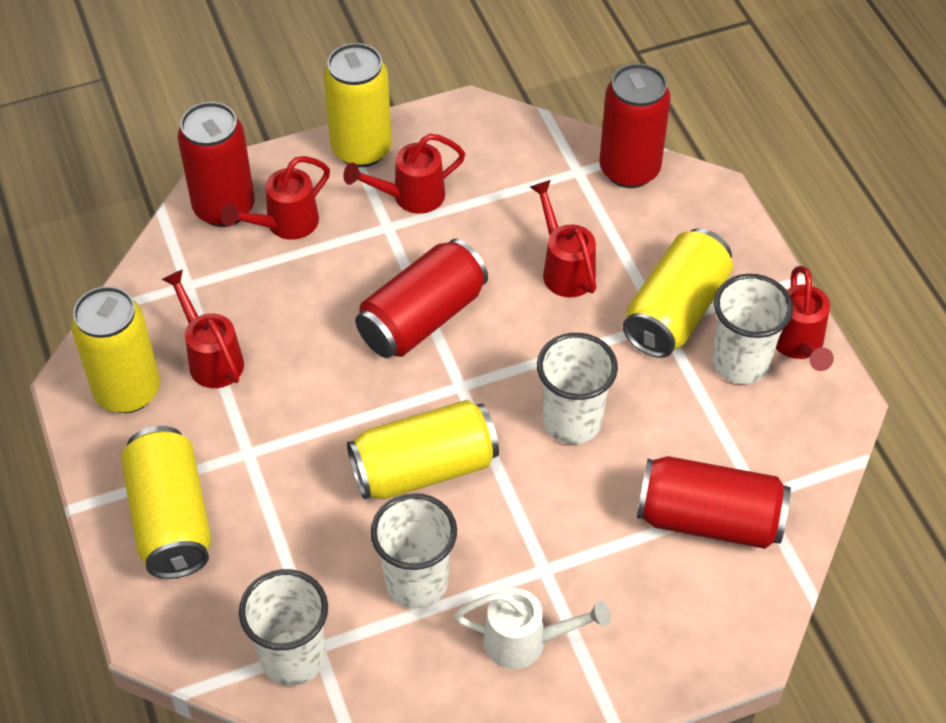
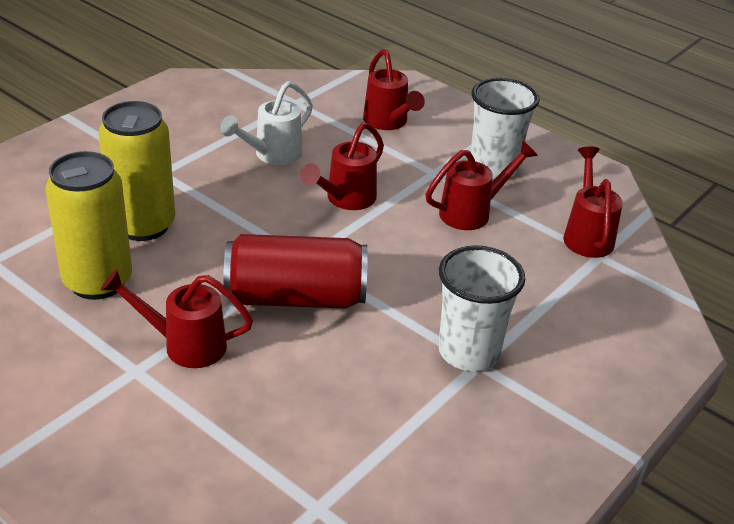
red can: 4 -> 1
white cup: 4 -> 2
yellow can: 5 -> 2

